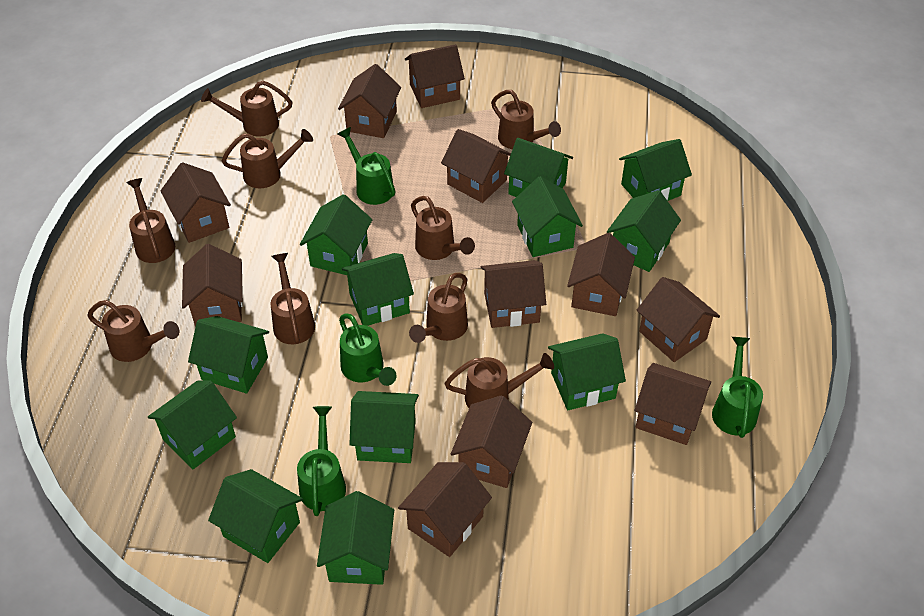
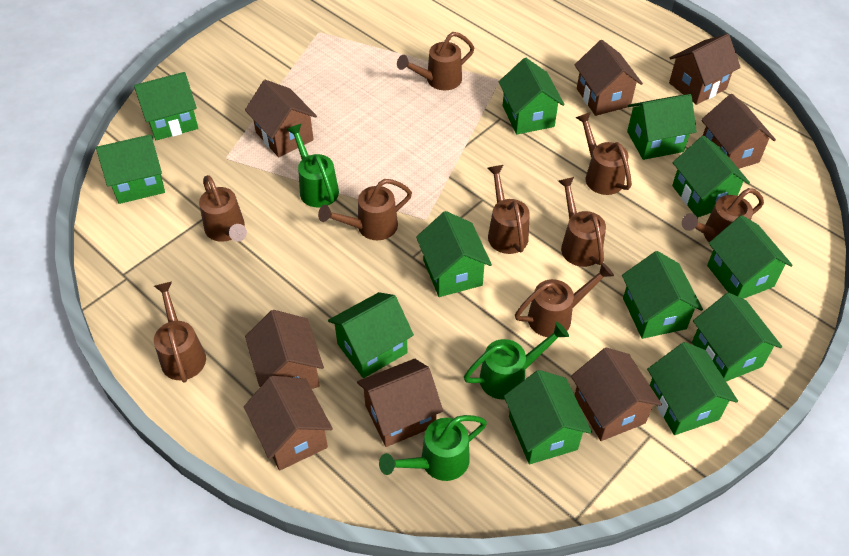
brown house: 11 -> 8
green watering can: 4 -> 3

